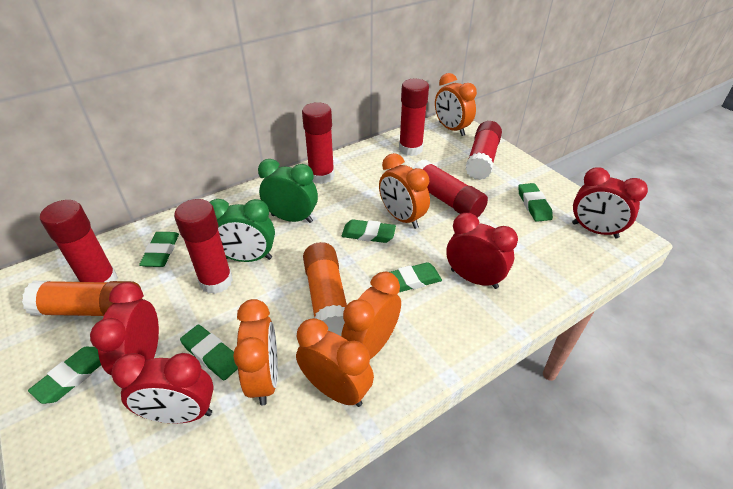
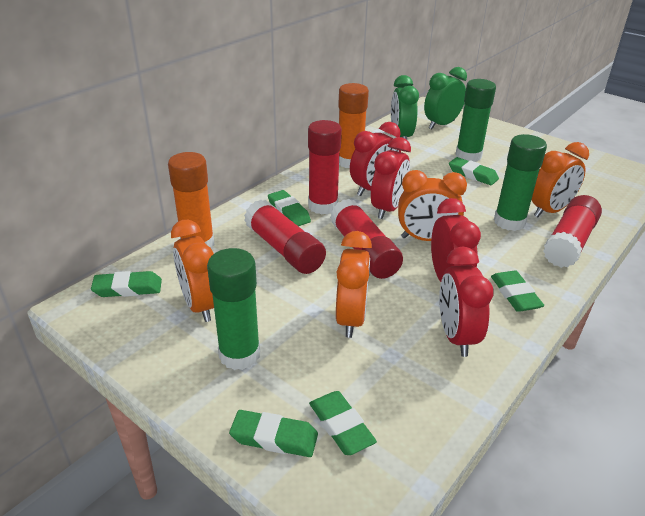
green glue stick: 0 -> 3
orange clock: 5 -> 4
red glue stick: 6 -> 4

